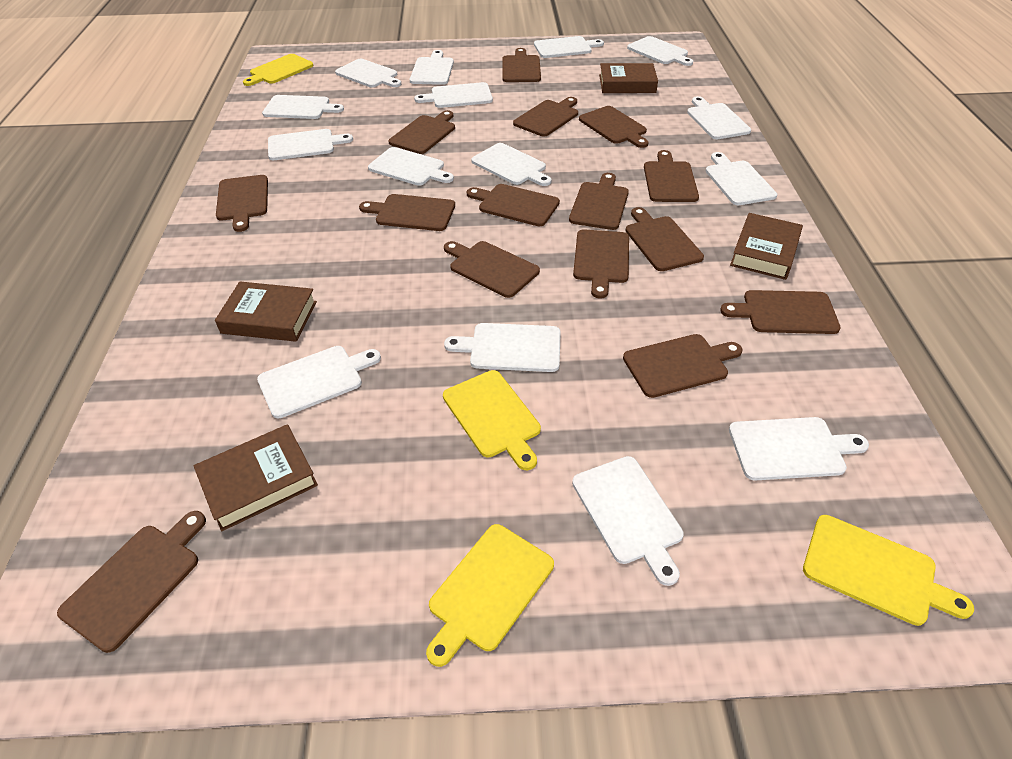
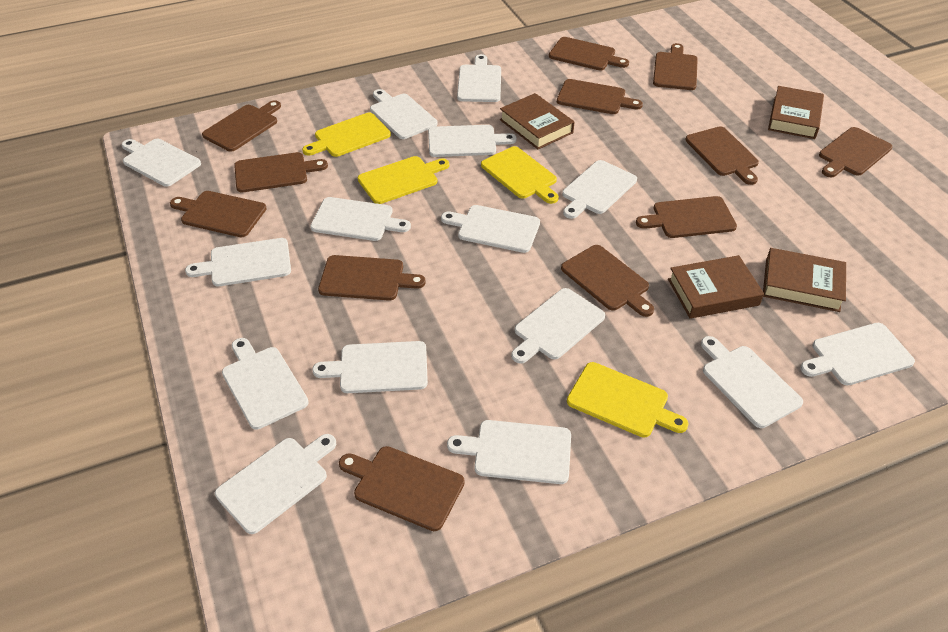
brown cutting board: 15 -> 12

